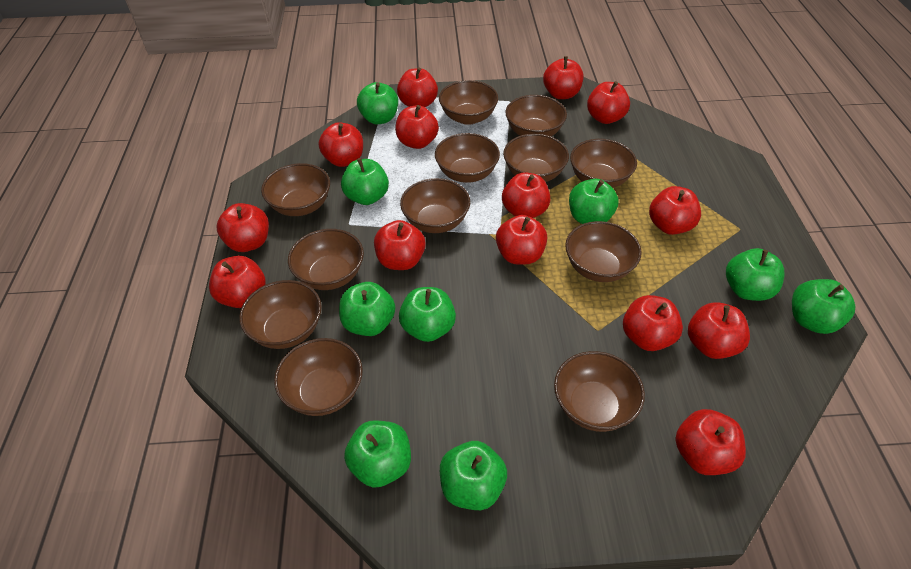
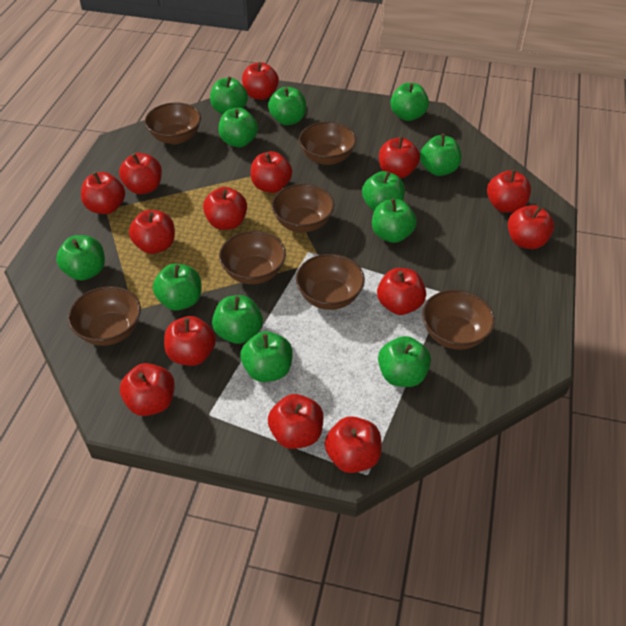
brown bowl: 12 -> 7
green apple: 9 -> 12

